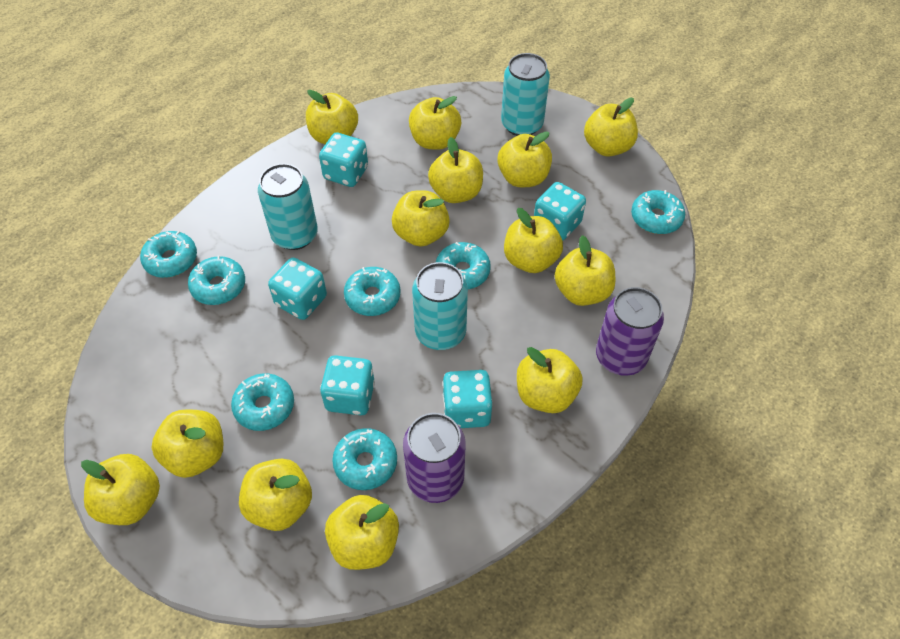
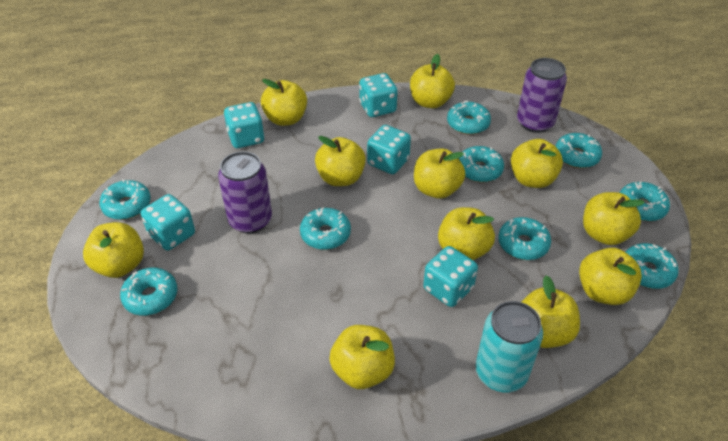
turquoise can: 3 -> 1
turquoise donut: 7 -> 9
yellow apple: 13 -> 11

